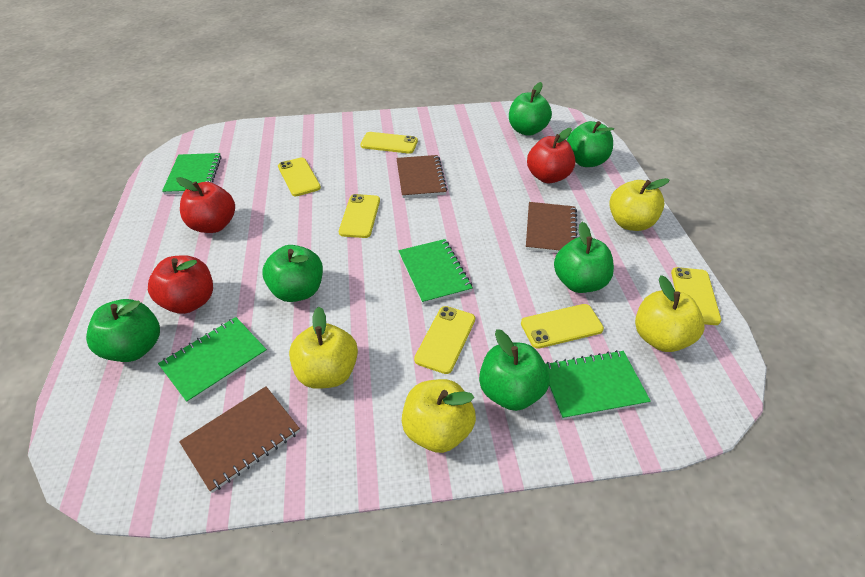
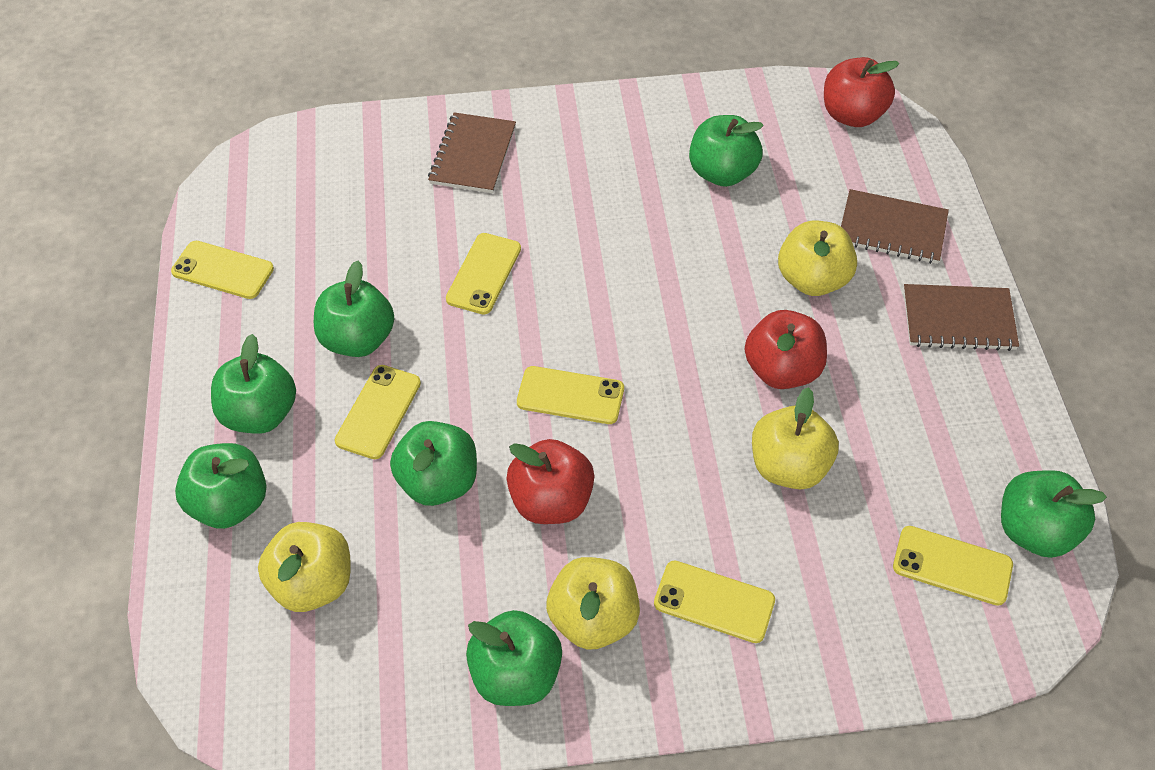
green apple: 6 -> 7
green notebook: 4 -> 0

